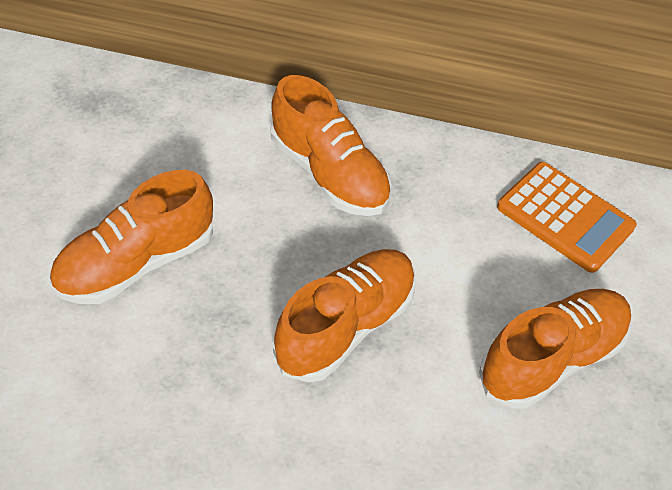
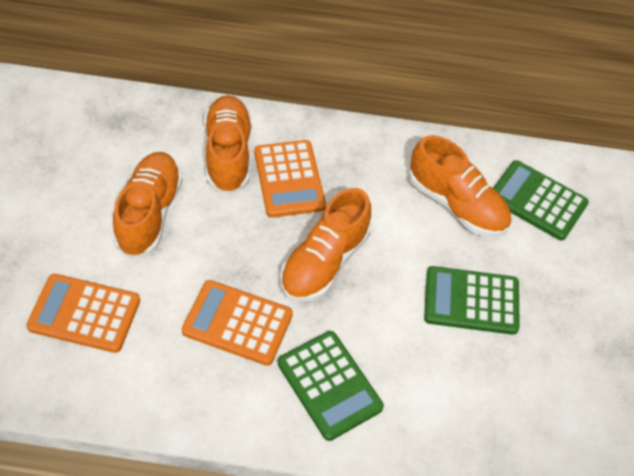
green calculator: 0 -> 3
orange calculator: 1 -> 3

